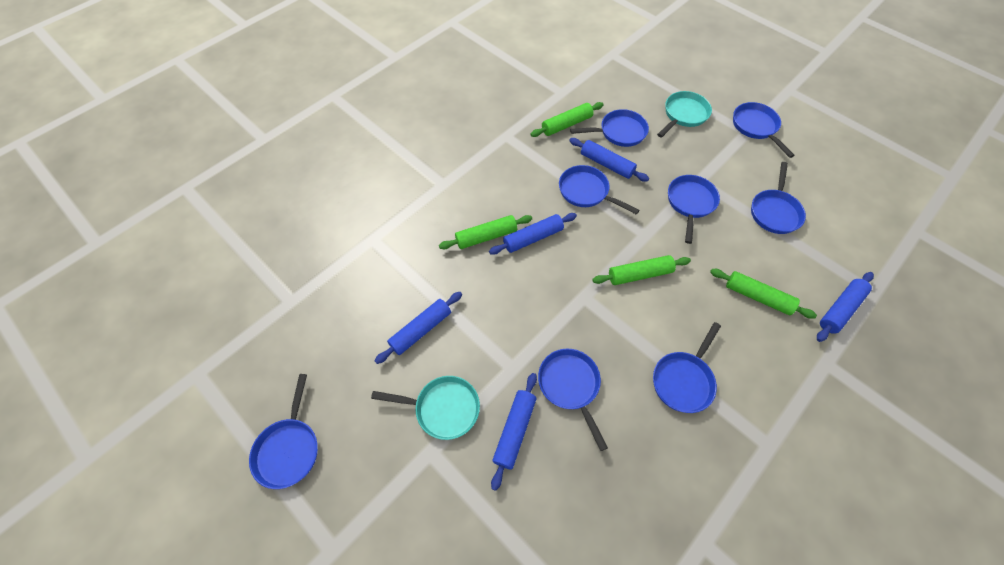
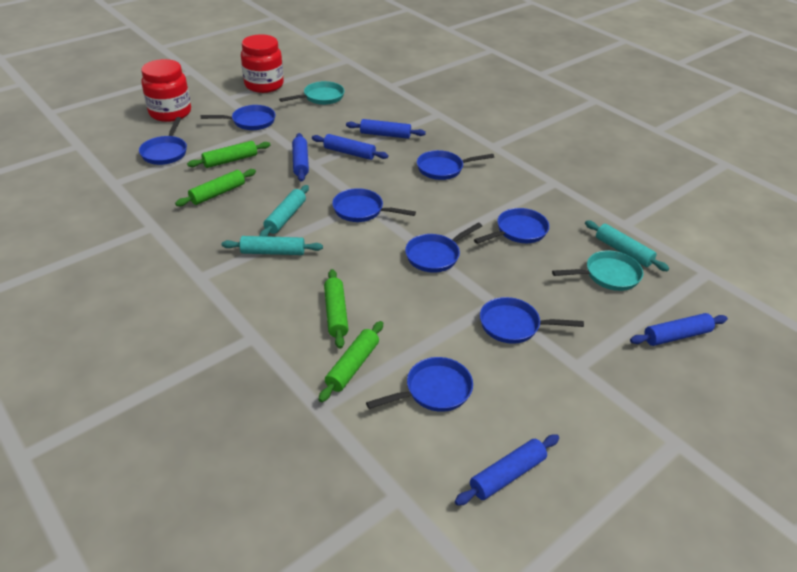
red jar: 0 -> 2
turquoise rolling pin: 0 -> 3

